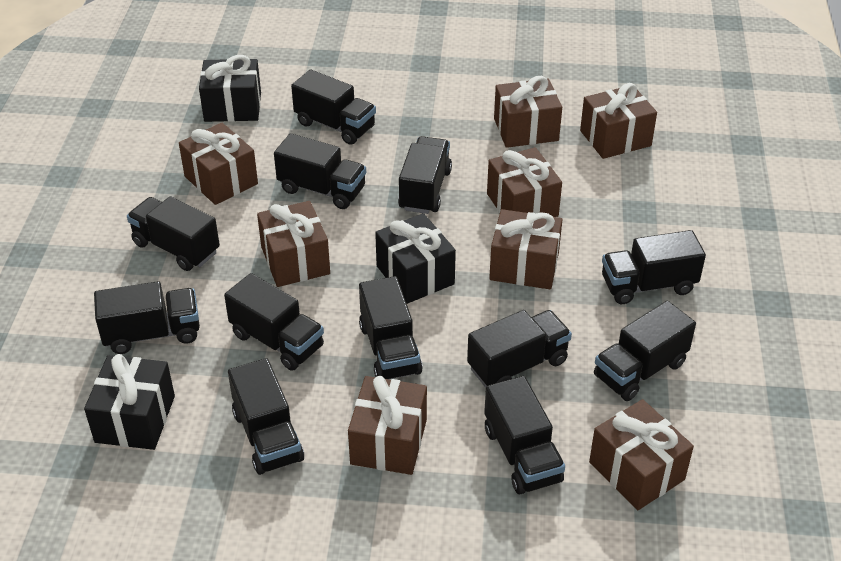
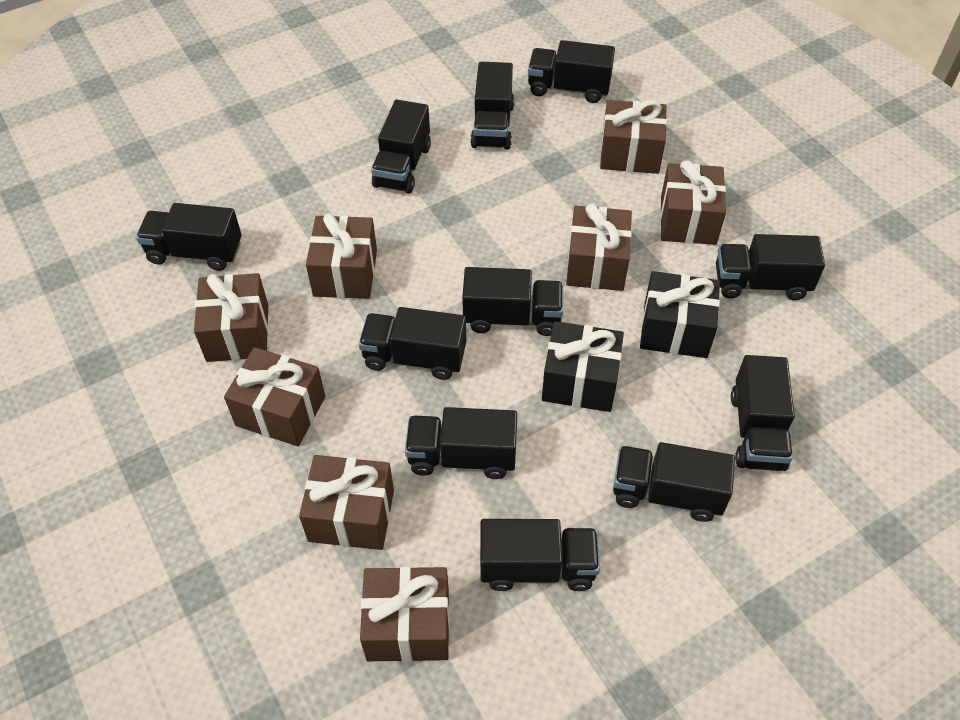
black gift: 3 -> 2
black truck: 12 -> 11

